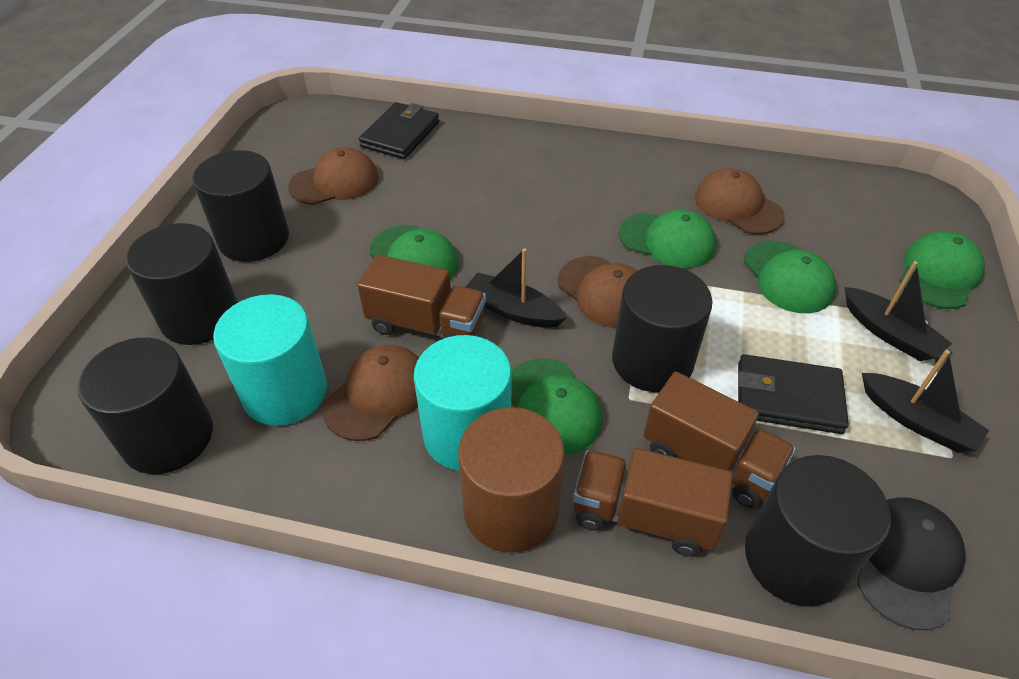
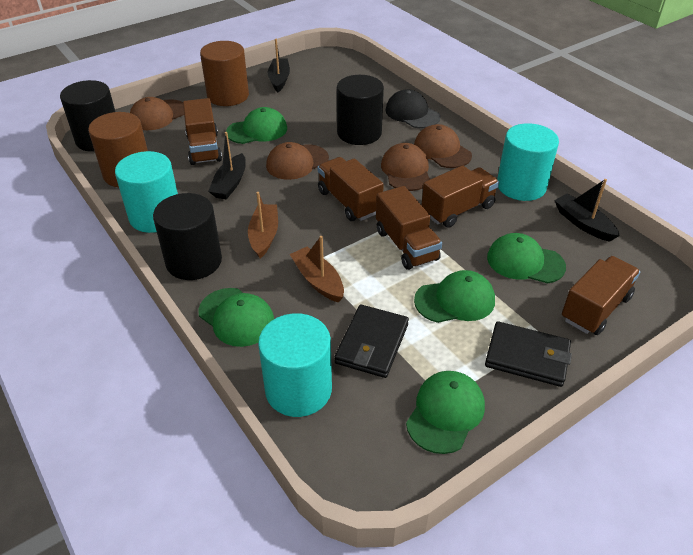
black cylinder: 5 -> 3
brown boat: 0 -> 2
brown cylinder: 1 -> 2
brown truck: 3 -> 5
turquoise cylinder: 2 -> 3

